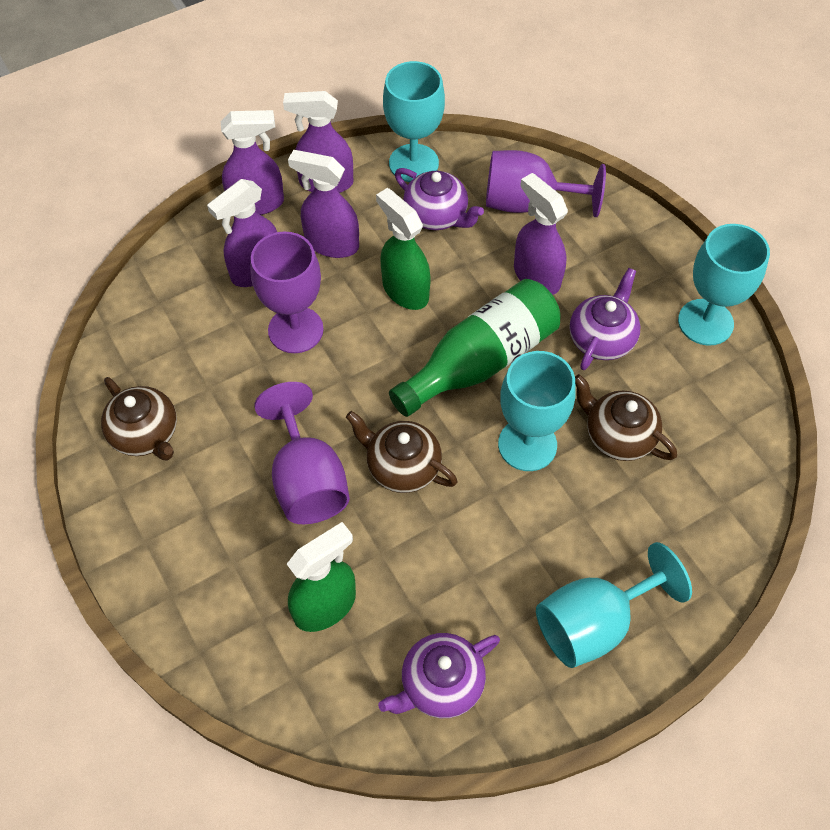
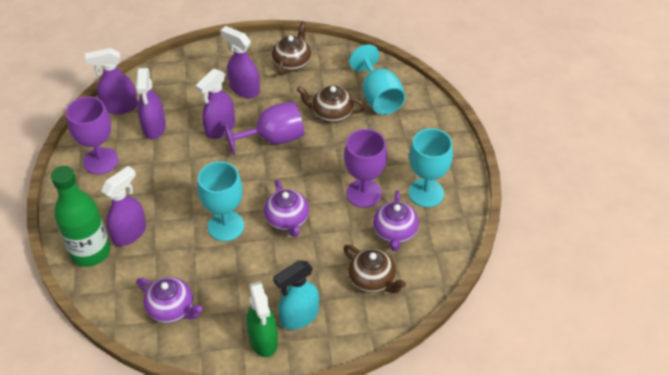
green spray bottle: 2 -> 1
turquoise goblet: 4 -> 3
turquoise spray bottle: 0 -> 1

